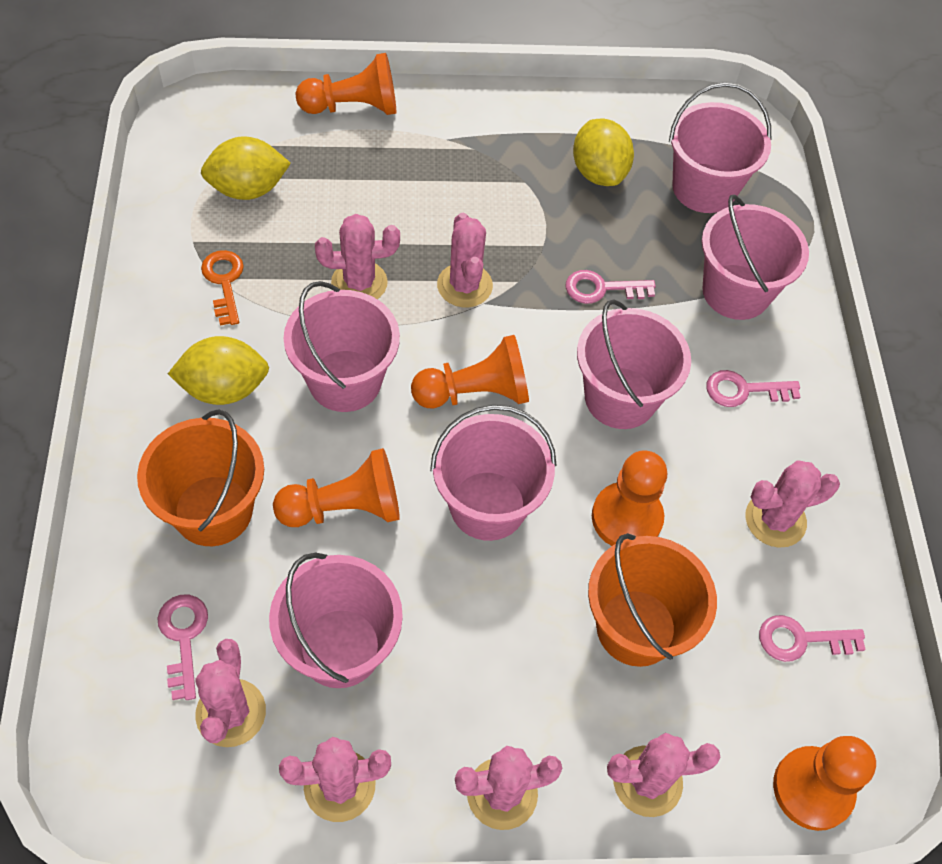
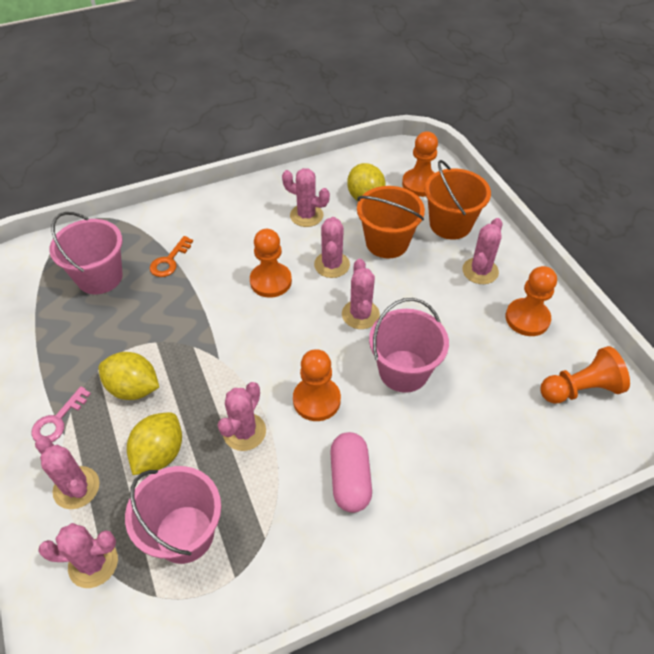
pink bucket: 6 -> 3
pink capsule: 0 -> 1
pink key: 4 -> 1

